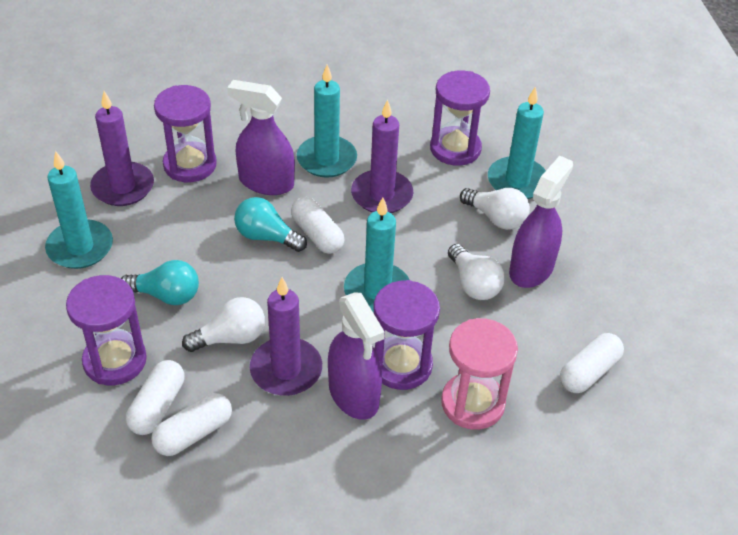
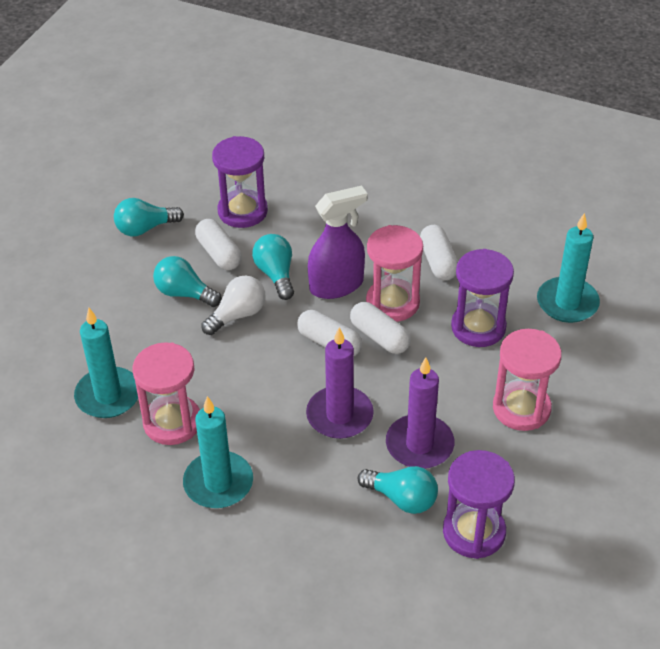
pink hourglass: 1 -> 3
purple candle: 3 -> 2
purple hourglass: 4 -> 3
purple spray bottle: 3 -> 1
turquoise candle: 4 -> 3
turquoise light bulb: 2 -> 4
white light bulb: 3 -> 1

